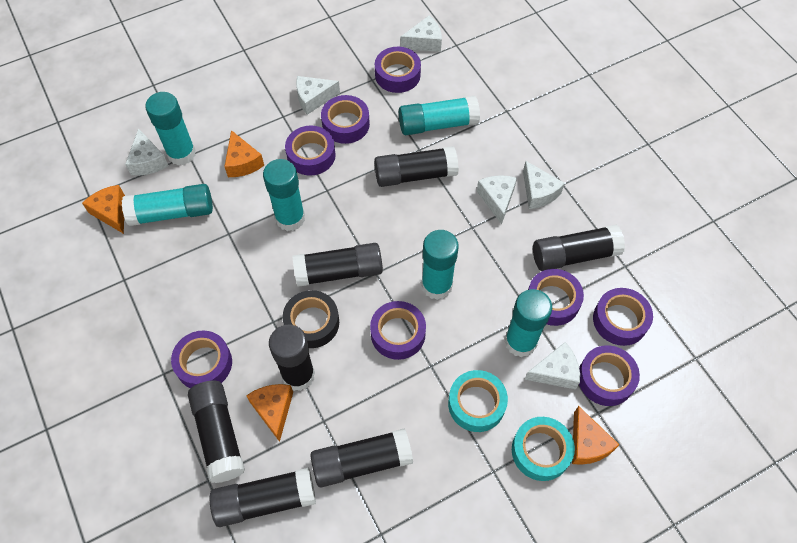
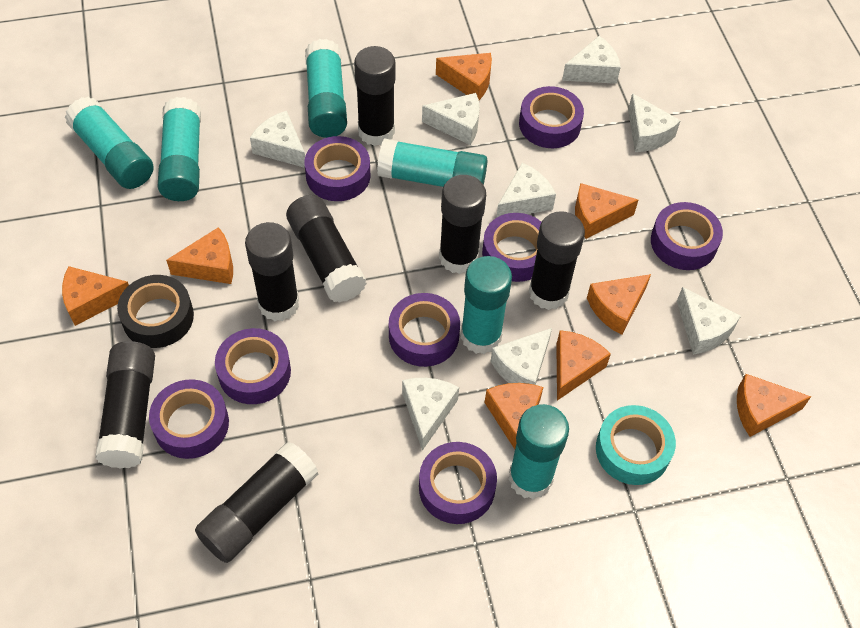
orange cheese: 4 -> 8
turquoise tape: 2 -> 1
white cheese: 6 -> 8

